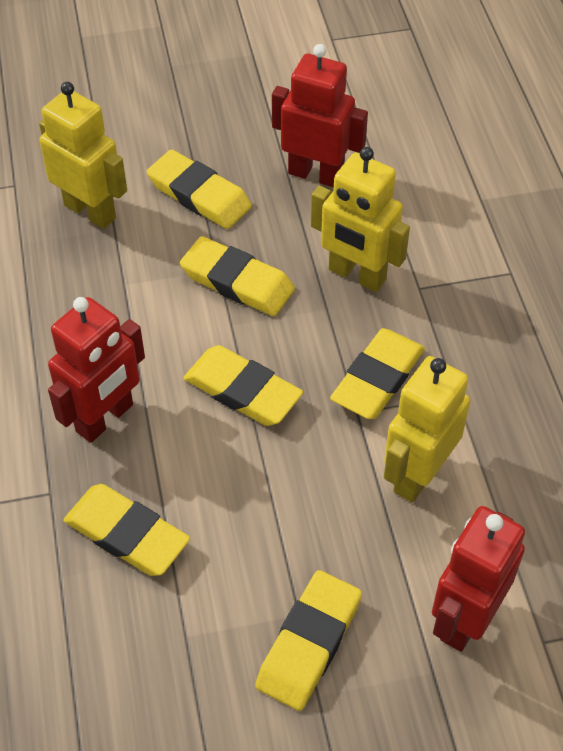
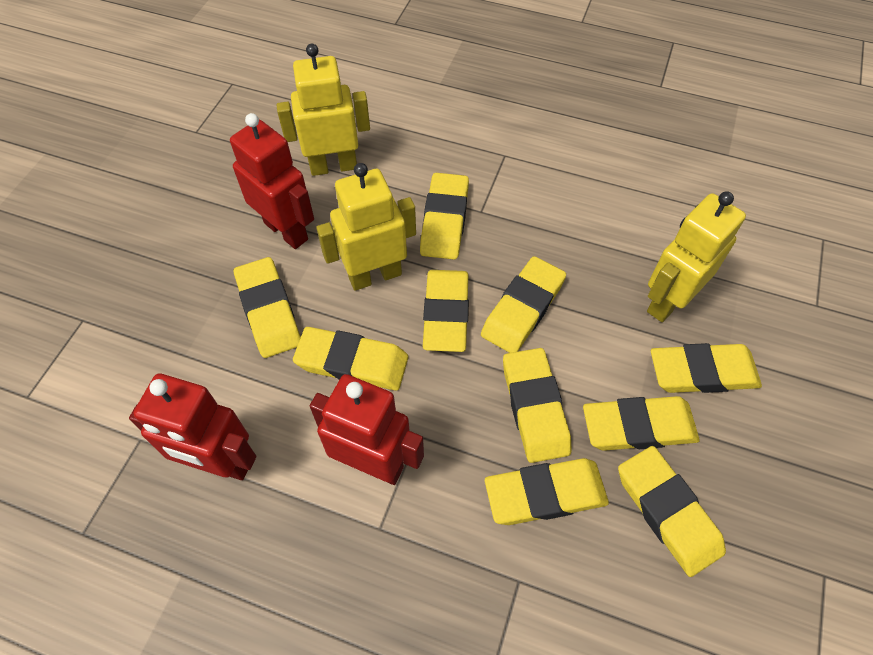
yellow eraser: 6 -> 10

